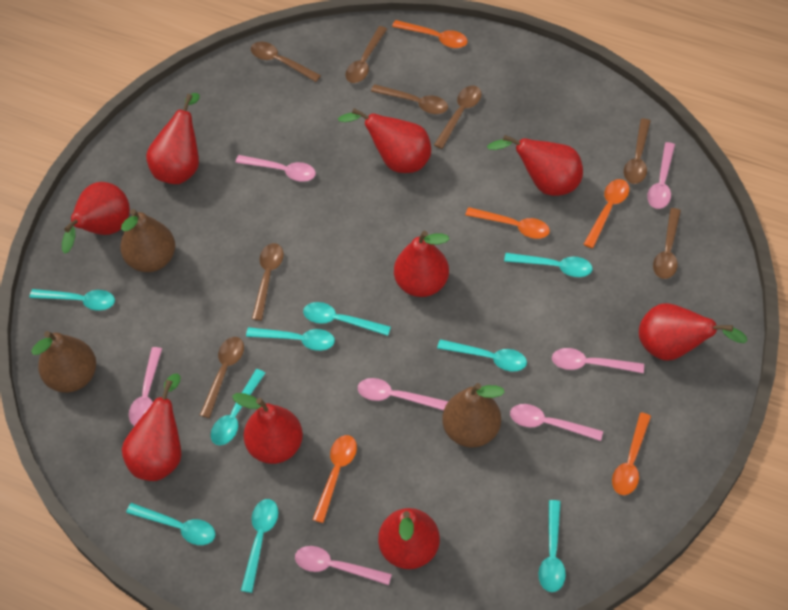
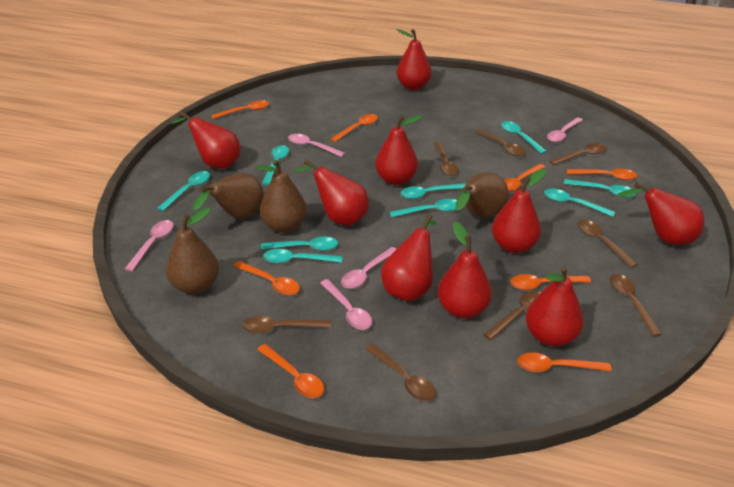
brown pear: 3 -> 4
orange spoon: 5 -> 8
pink spoon: 7 -> 5

